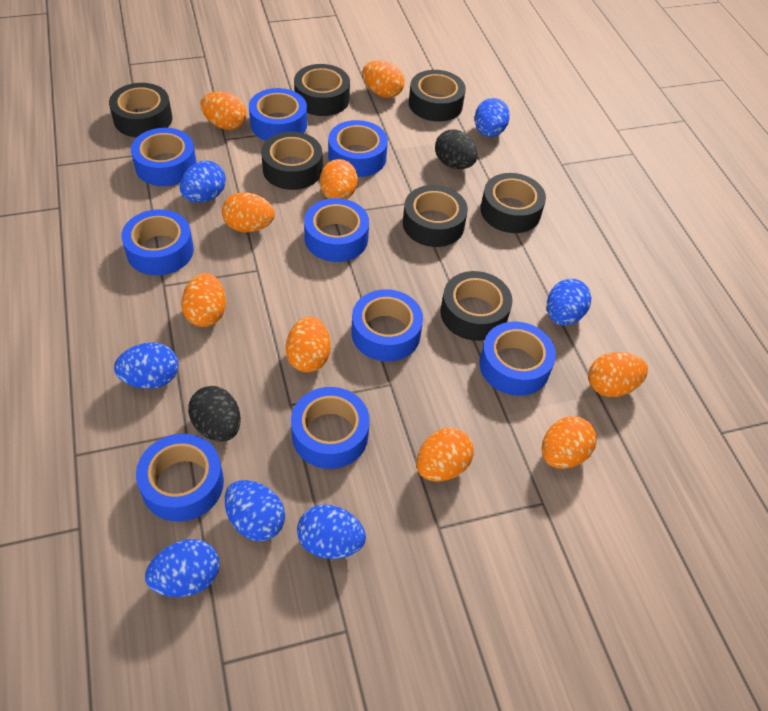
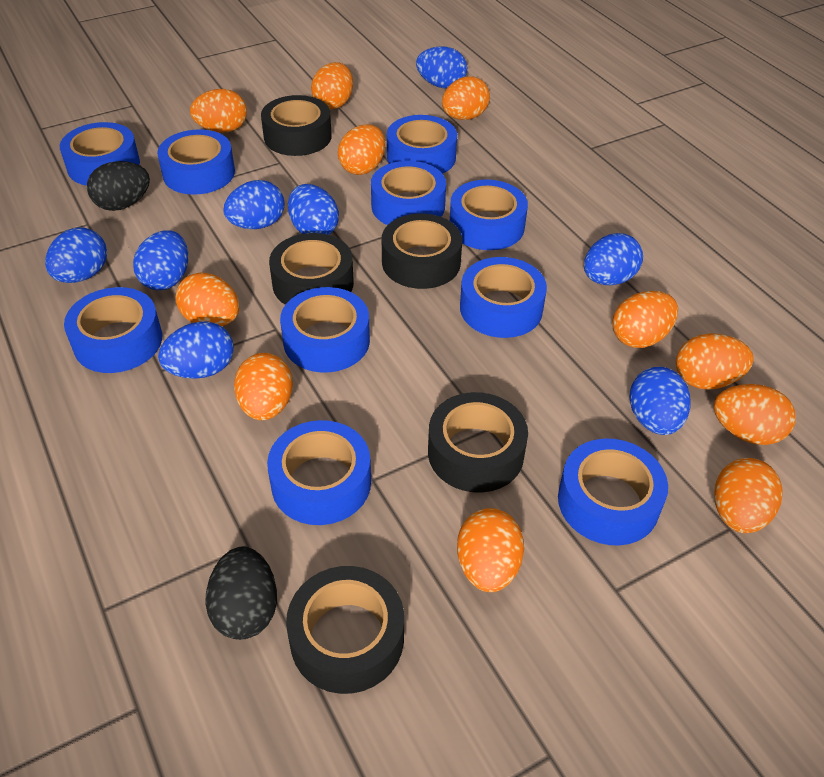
black tape: 7 -> 5
blue egg: 7 -> 8
blue tape: 9 -> 10
orange egg: 9 -> 11

